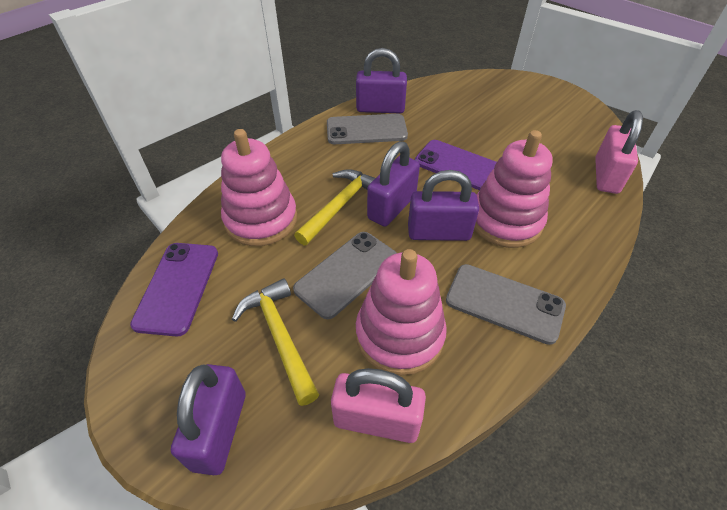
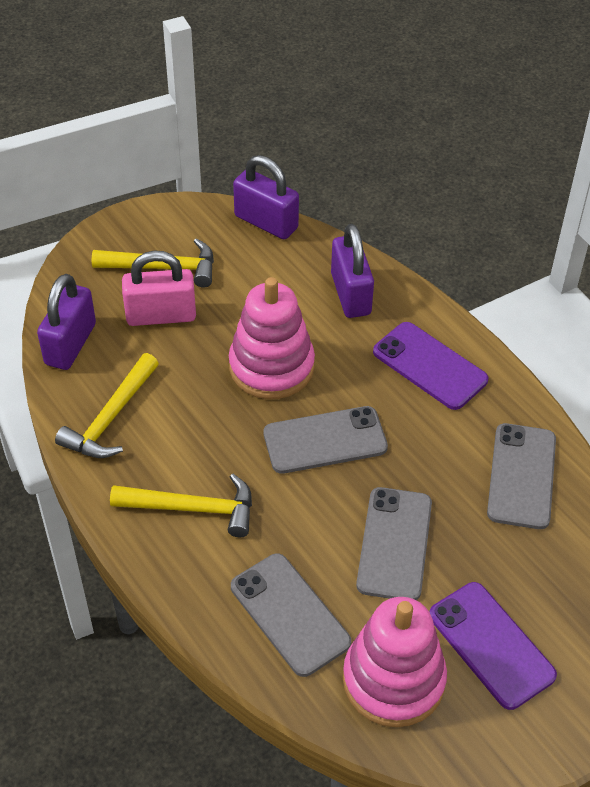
grey phone: 3 -> 4
pink padlock: 2 -> 1
pink stacking toy: 3 -> 2
purple padlock: 4 -> 3
yellow hammer: 2 -> 3

